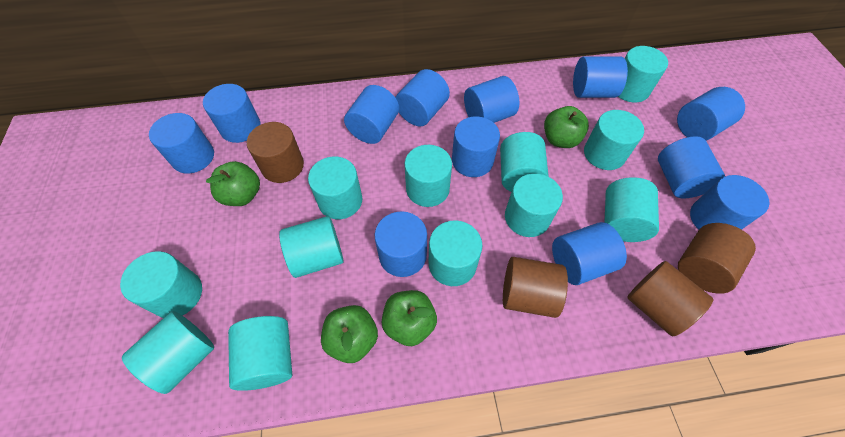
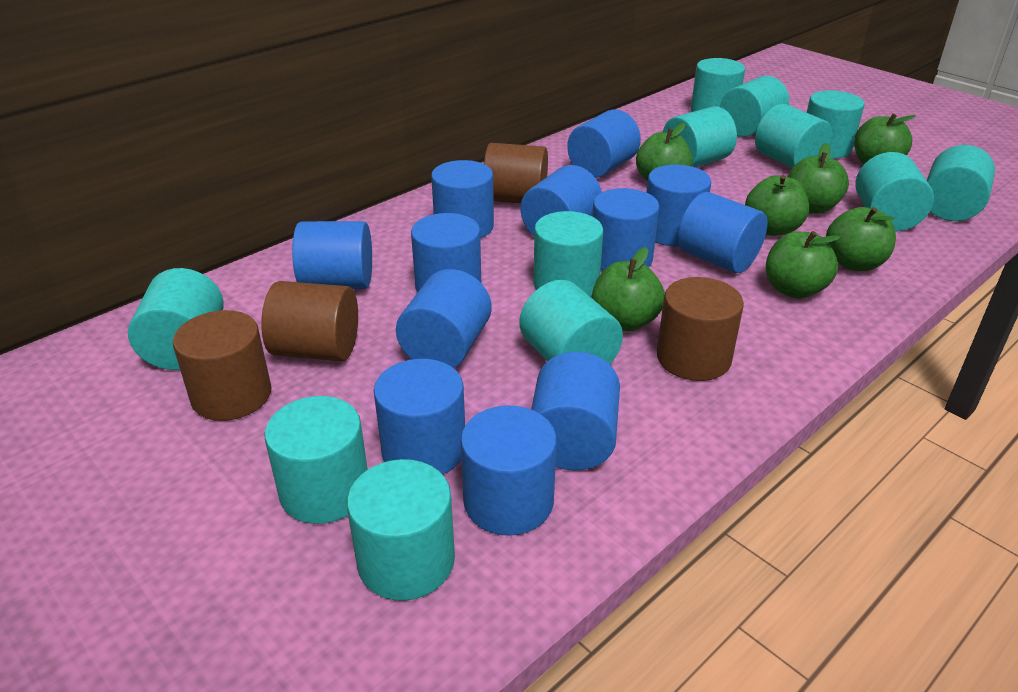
green apple: 4 -> 7

